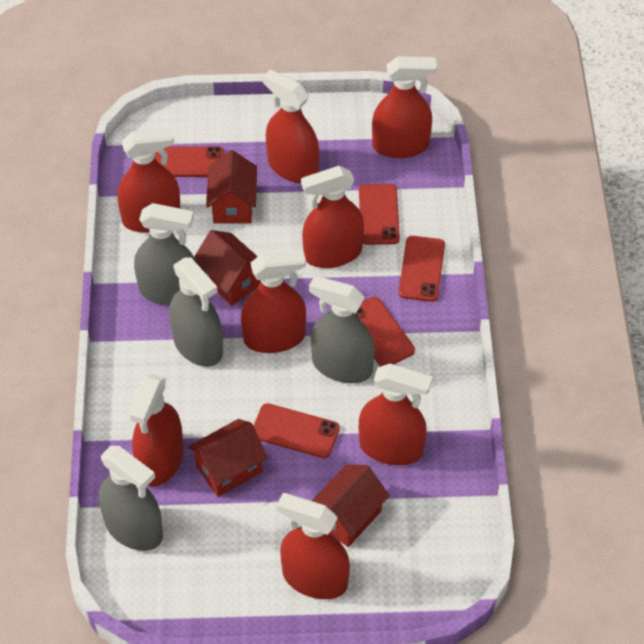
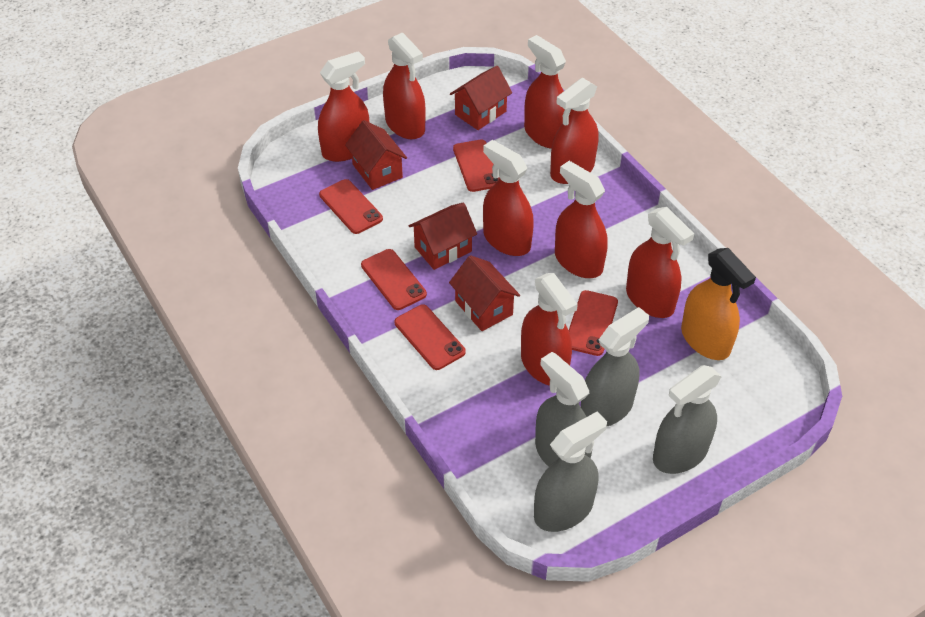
orange spray bottle: 0 -> 1

